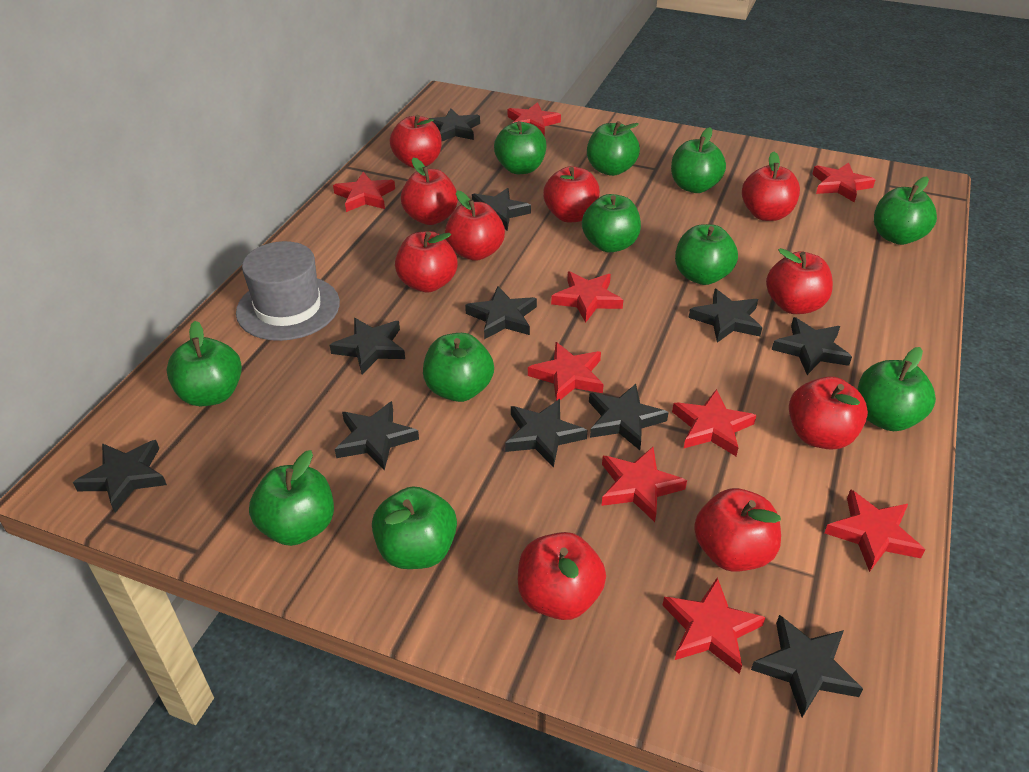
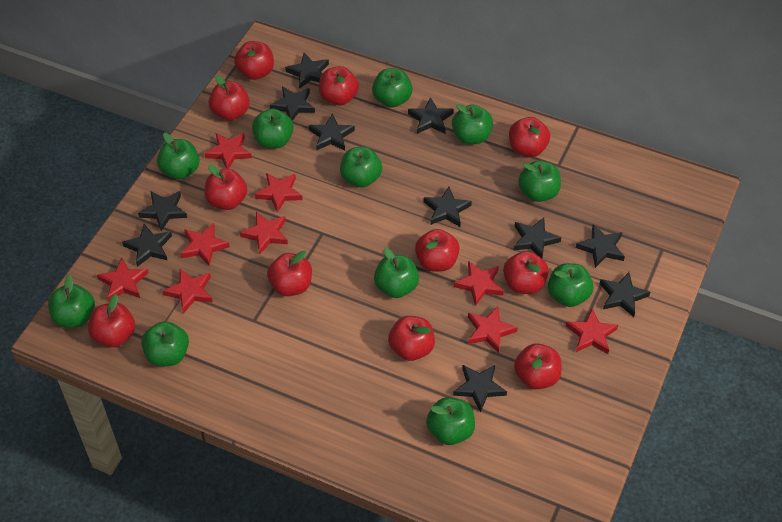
grey hat: 1 -> 0
red apple: 10 -> 11

